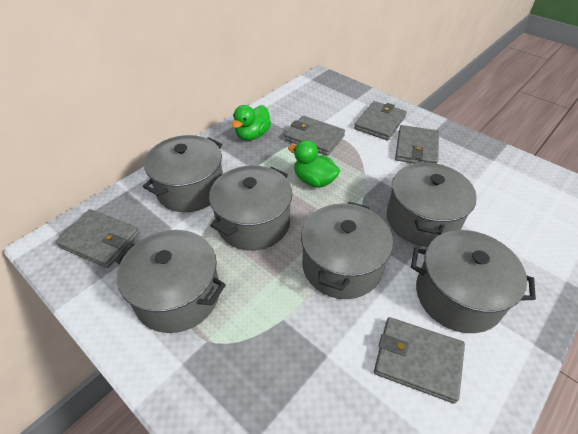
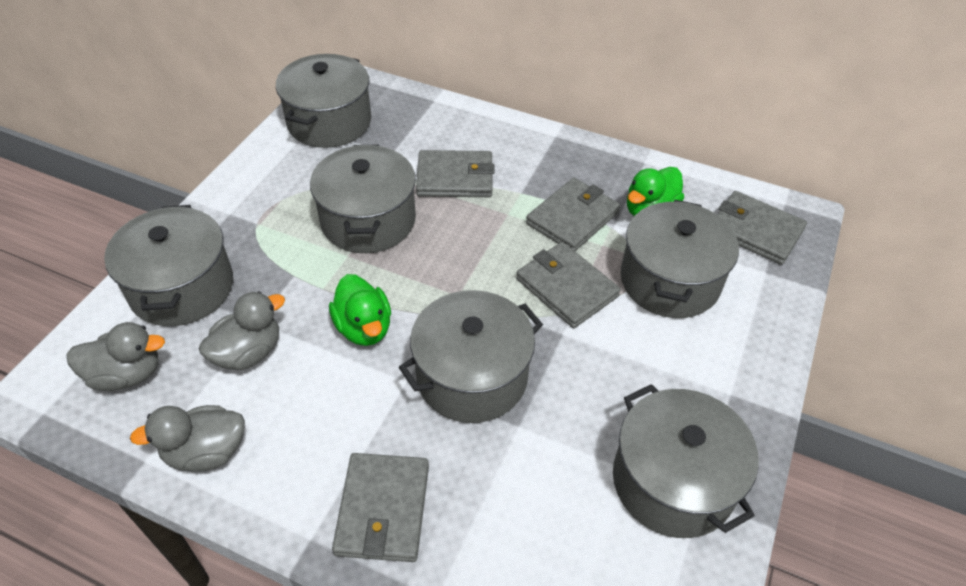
grey duck: 0 -> 3

